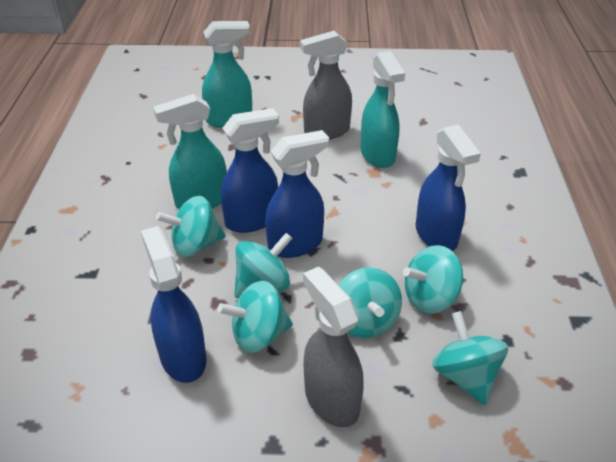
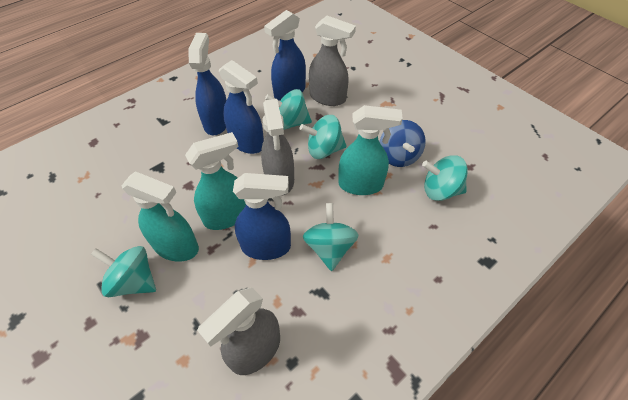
blue spinning top: 0 -> 1
grey spray bottle: 2 -> 3
turquoise spinning top: 6 -> 5

